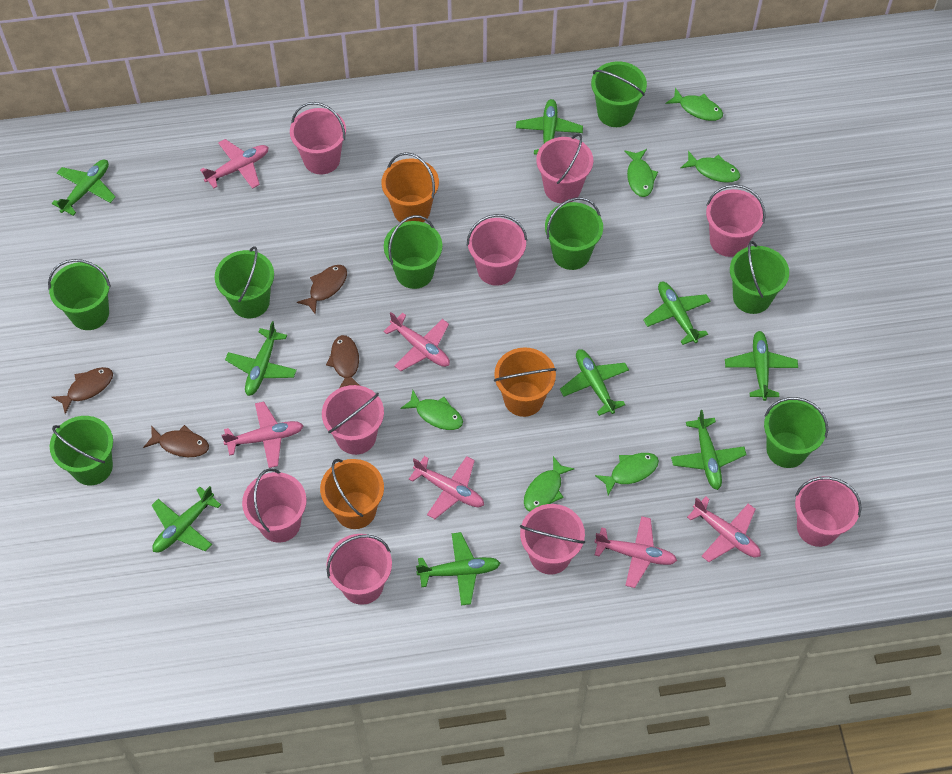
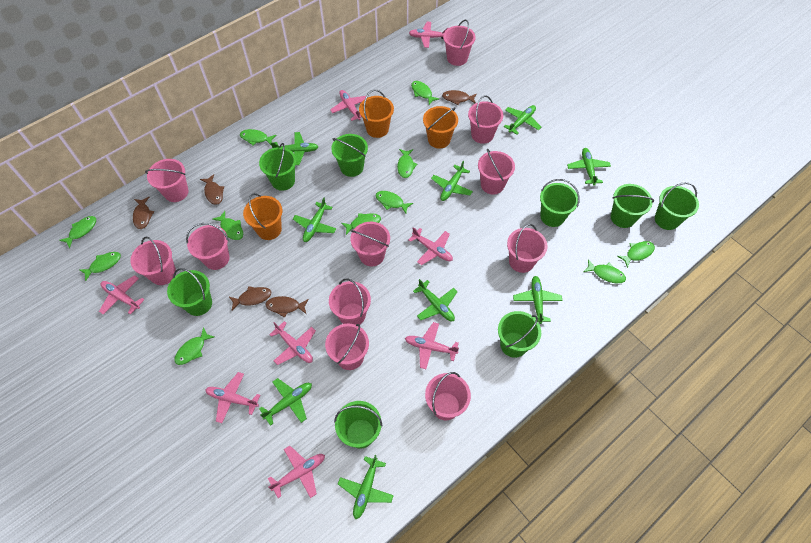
brown fish: 4 -> 5
green fish: 6 -> 11
pink bucket: 9 -> 11
pink plane: 6 -> 8

